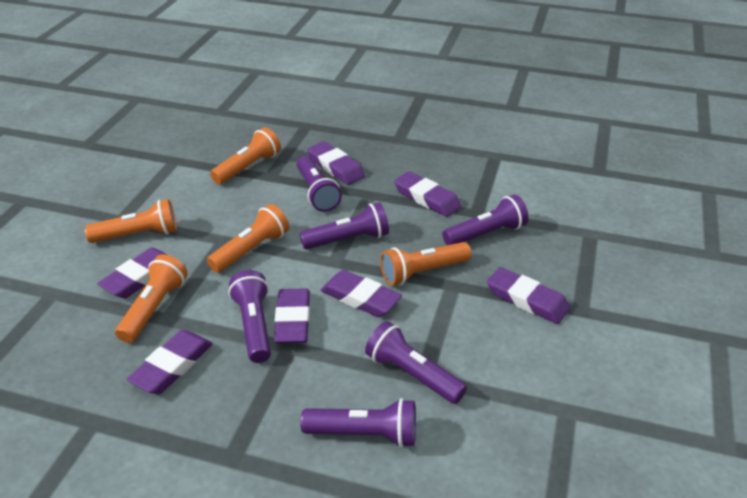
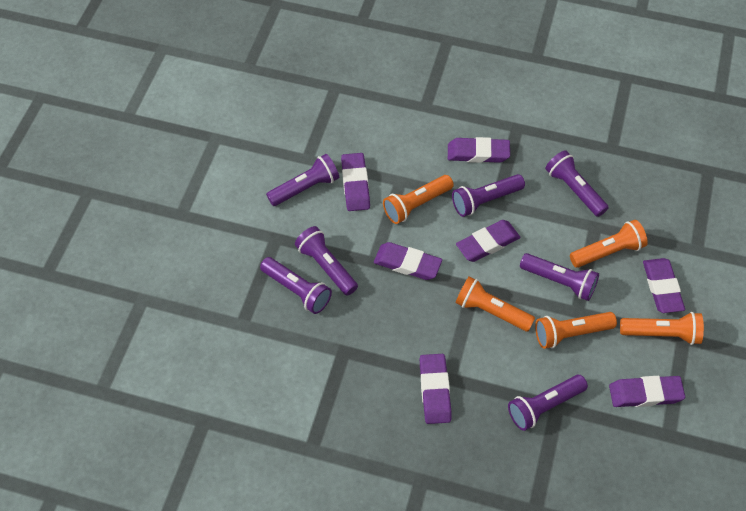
purple flashlight: 6 -> 7

